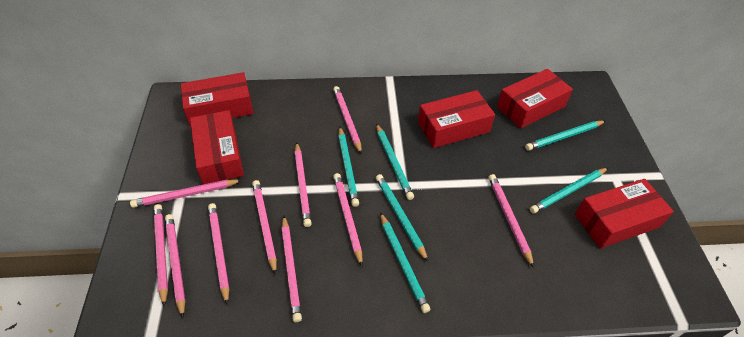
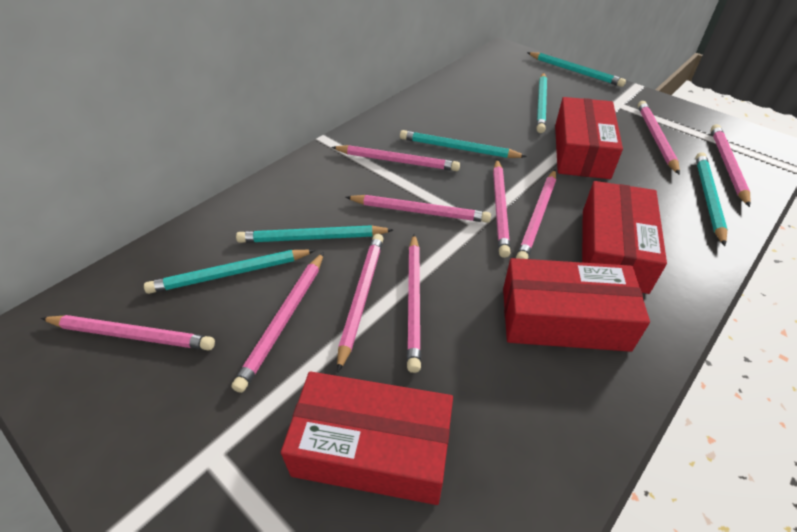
red box: 5 -> 4

